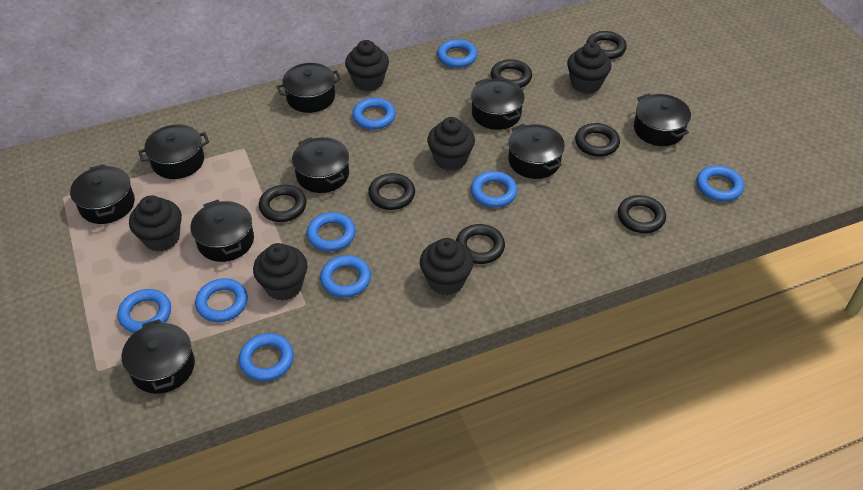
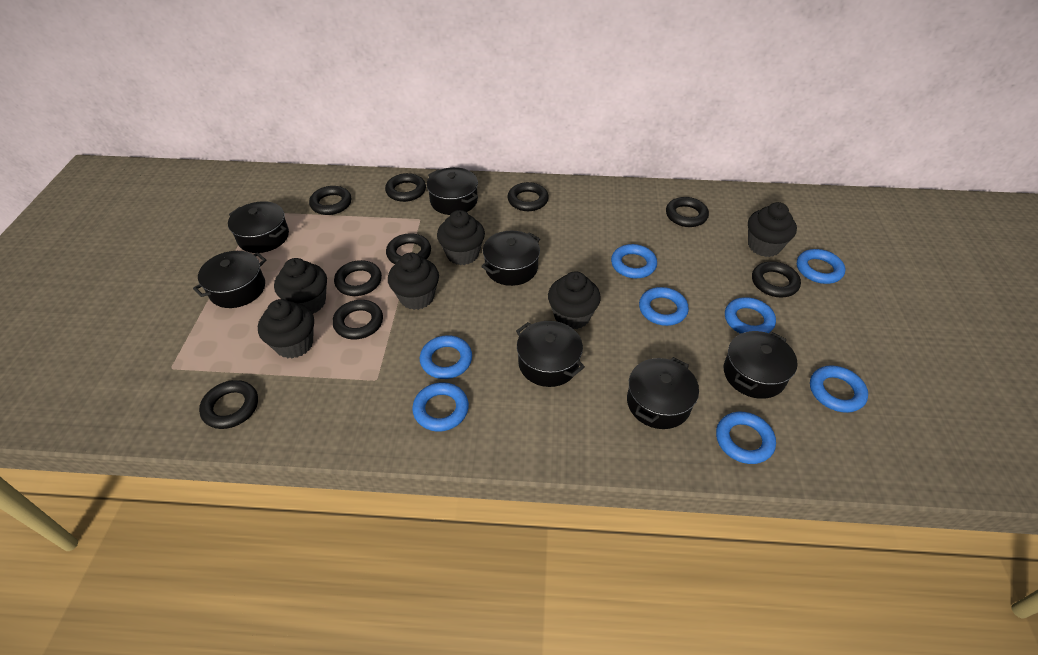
black pot: 9 -> 7
black ring: 7 -> 9
blue ring: 9 -> 8

